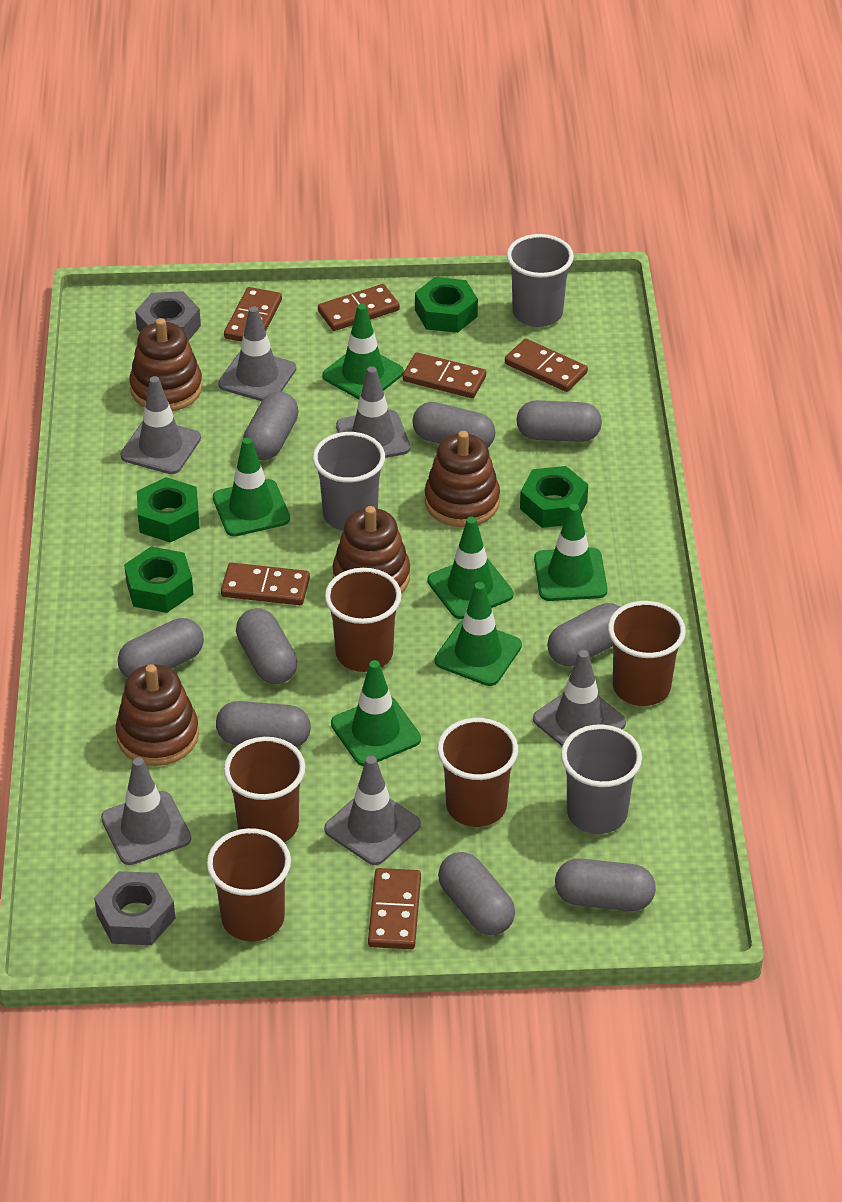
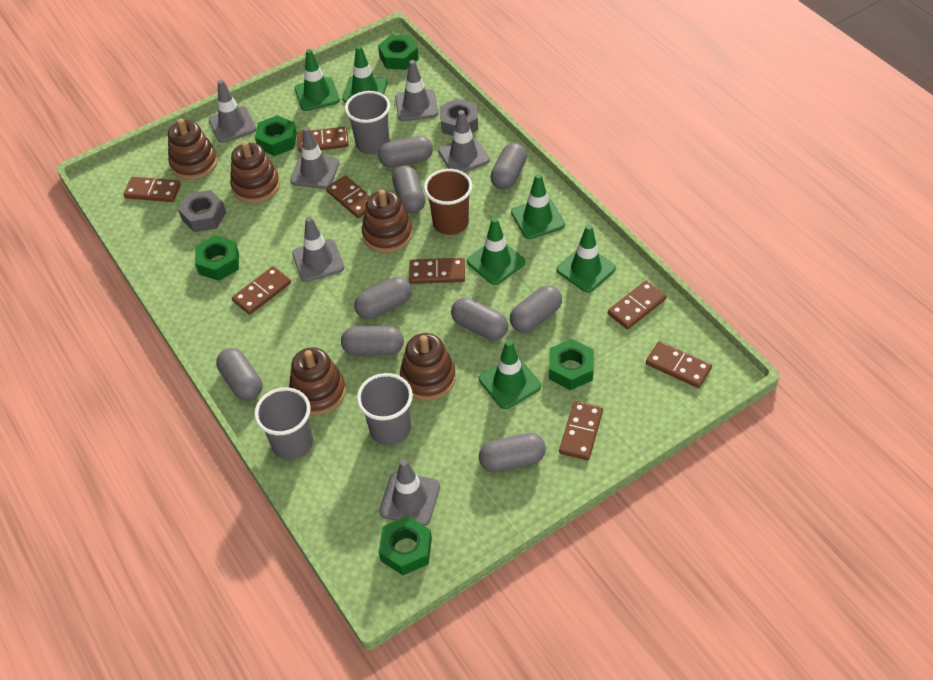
brown cup: 5 -> 1
brown domino: 6 -> 8
brown stacking toy: 4 -> 5
green nut: 4 -> 5

